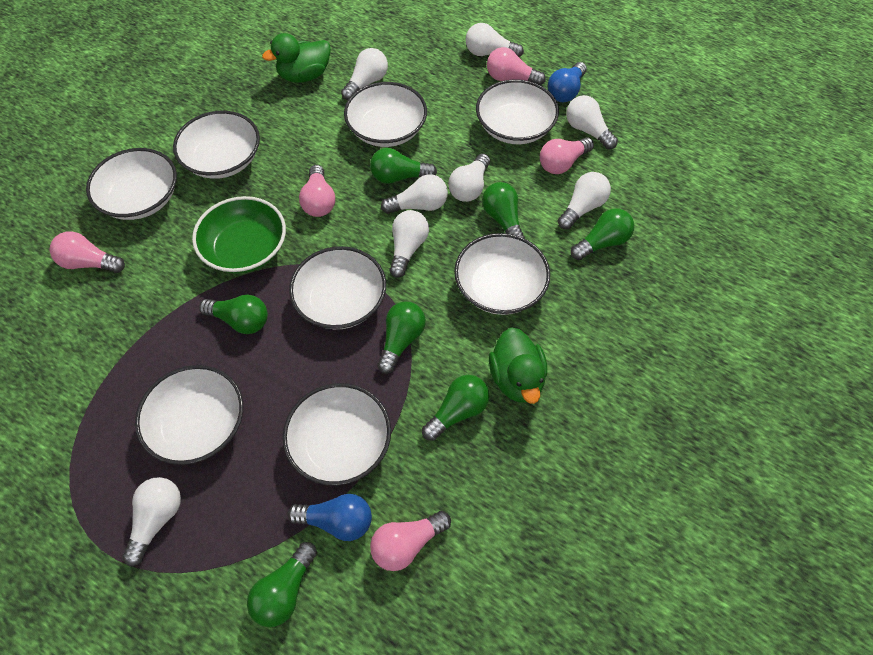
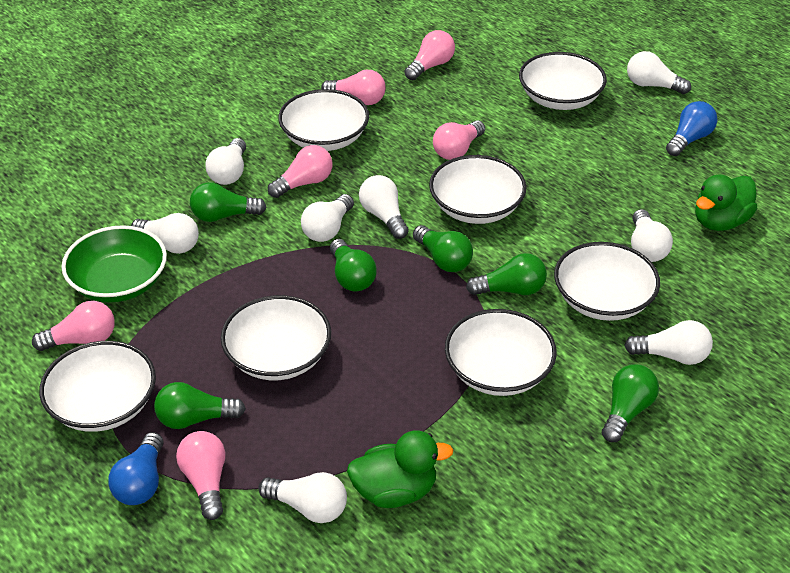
green light bulb: 7 -> 6
pink light bulb: 5 -> 6
white bowl: 8 -> 7

